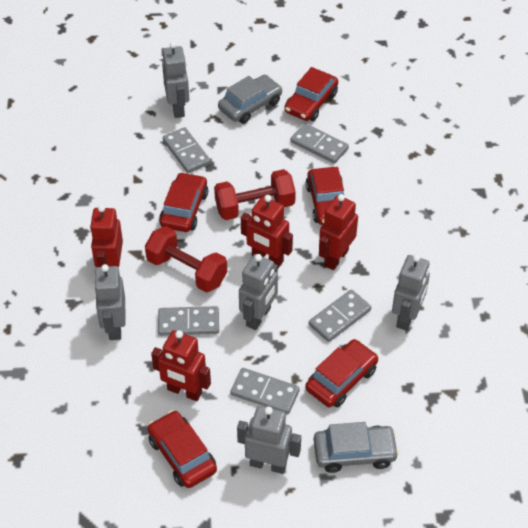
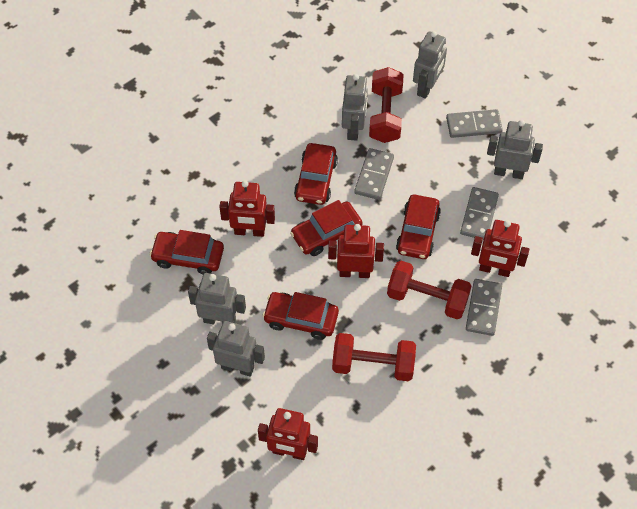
grey car: 2 -> 0
grey domino: 5 -> 4
red dumbbell: 2 -> 3

